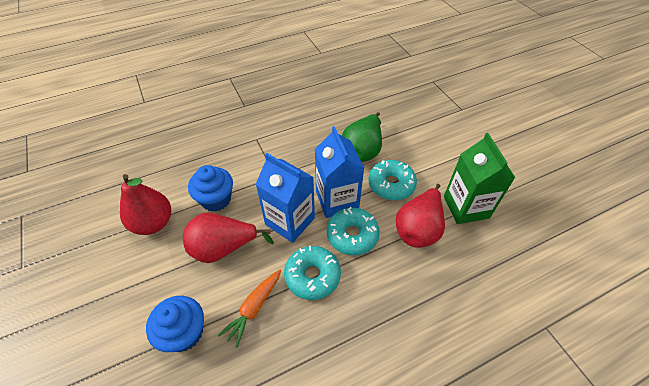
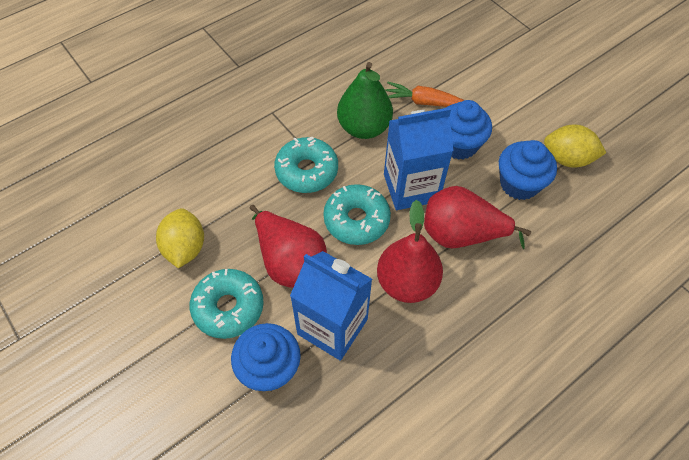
blue cupcake: 2 -> 3
green carton: 1 -> 0
yellow lemon: 0 -> 2

